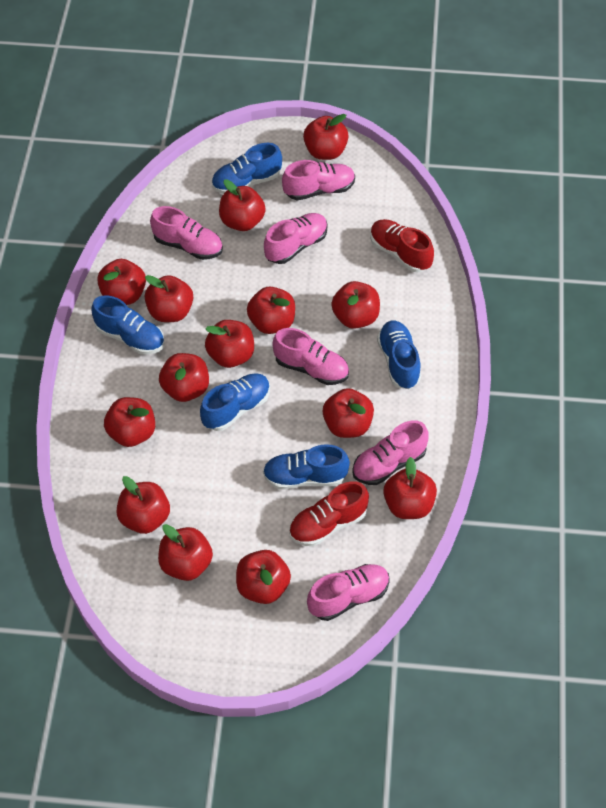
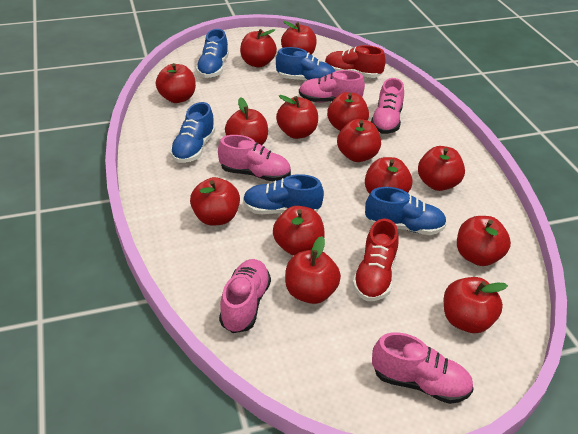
pink shoe: 6 -> 5

